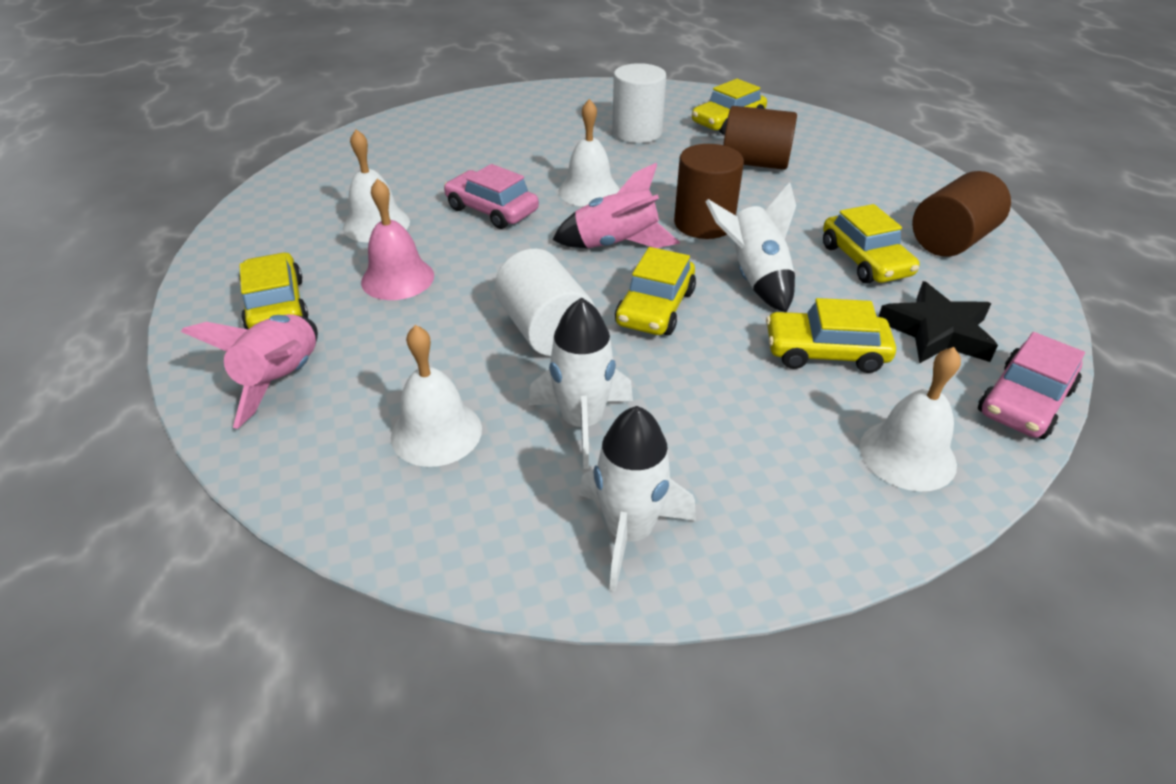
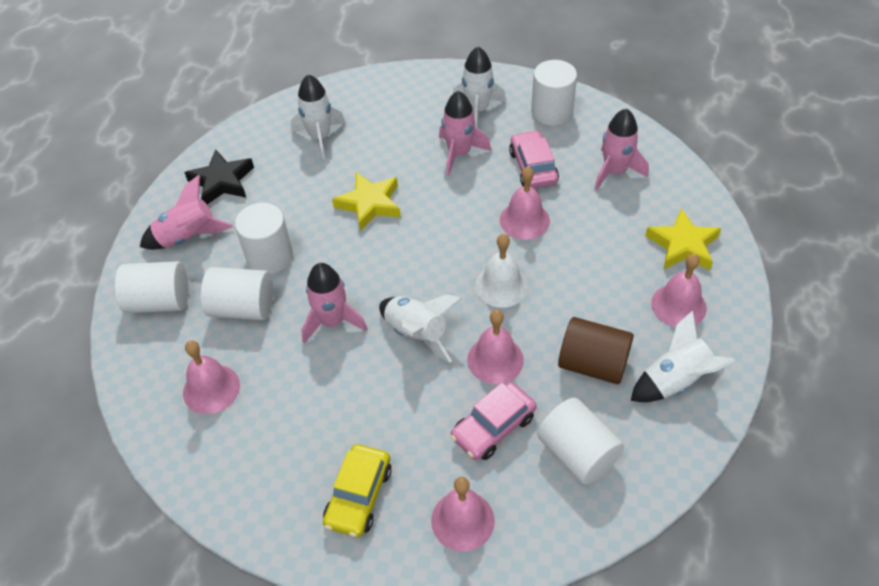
brown cylinder: 3 -> 1
pink bell: 1 -> 5
pink rocket: 2 -> 4
white bell: 4 -> 1
white cylinder: 2 -> 5
white rocket: 3 -> 4
yellow car: 5 -> 1
yellow star: 0 -> 2

